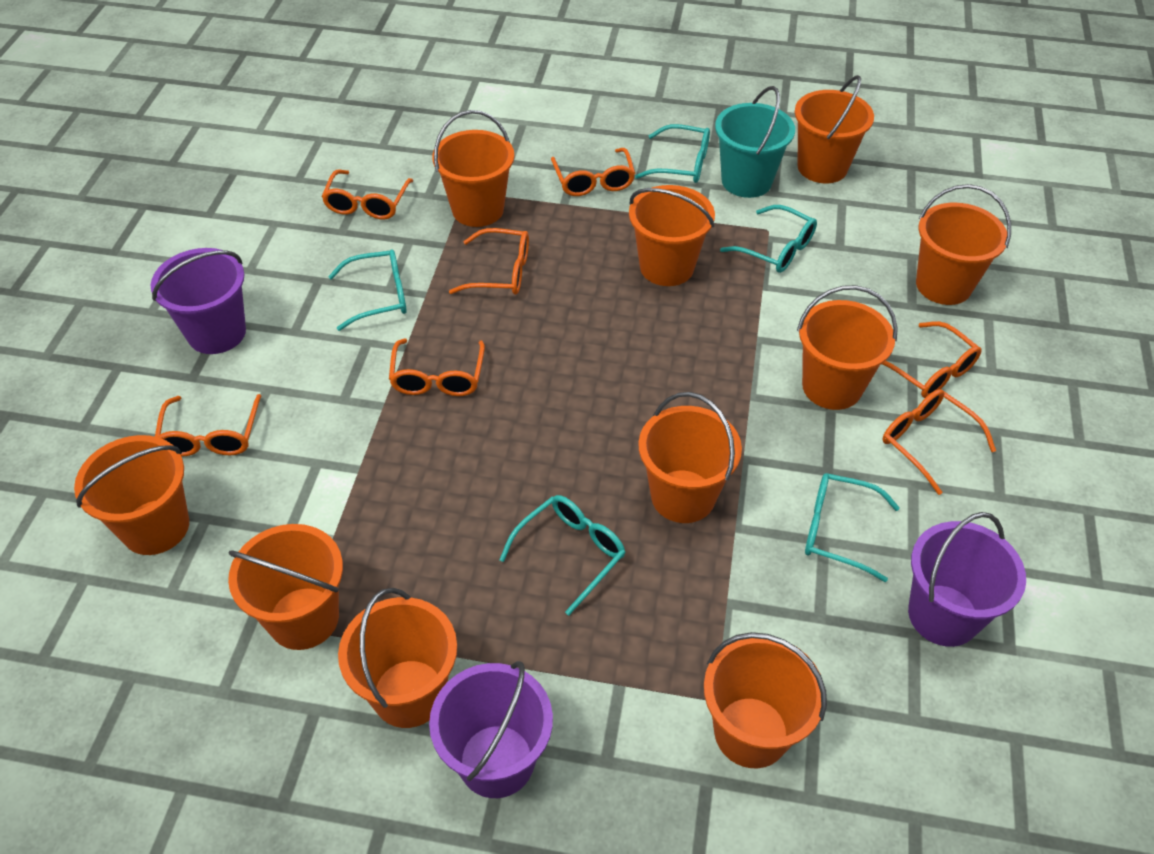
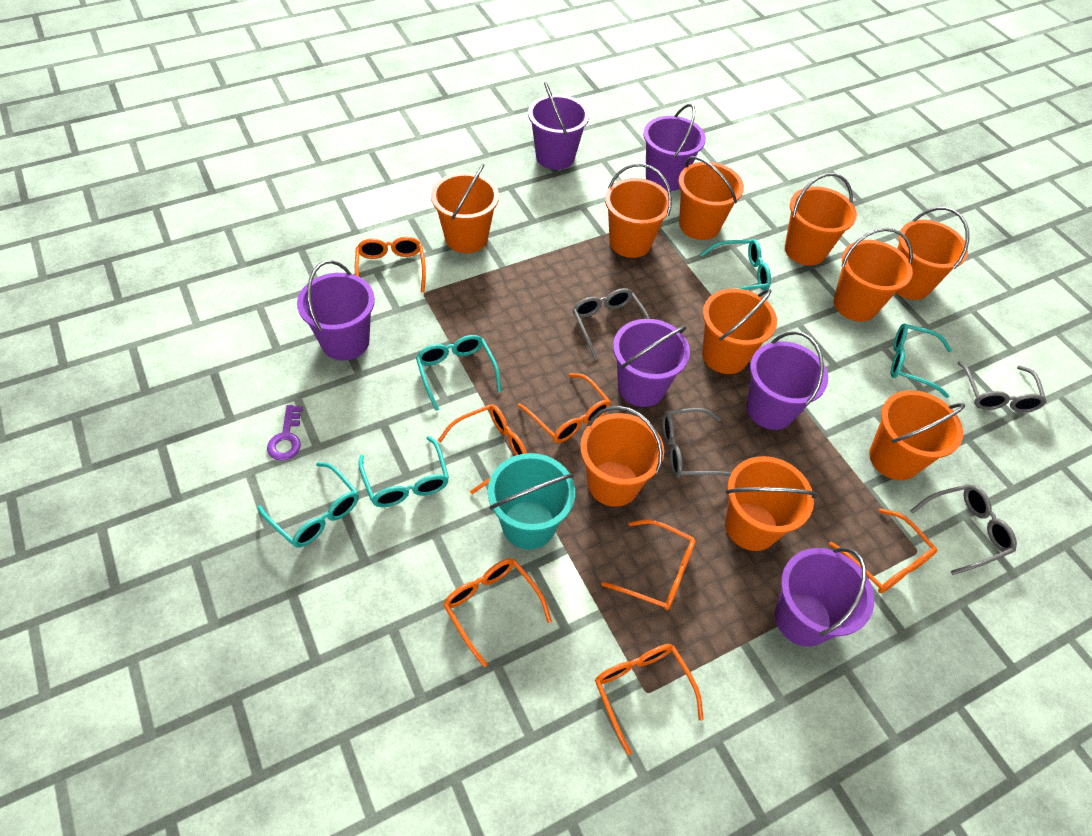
grey glasses: 0 -> 4
purple bucket: 3 -> 6
purple key: 0 -> 1

